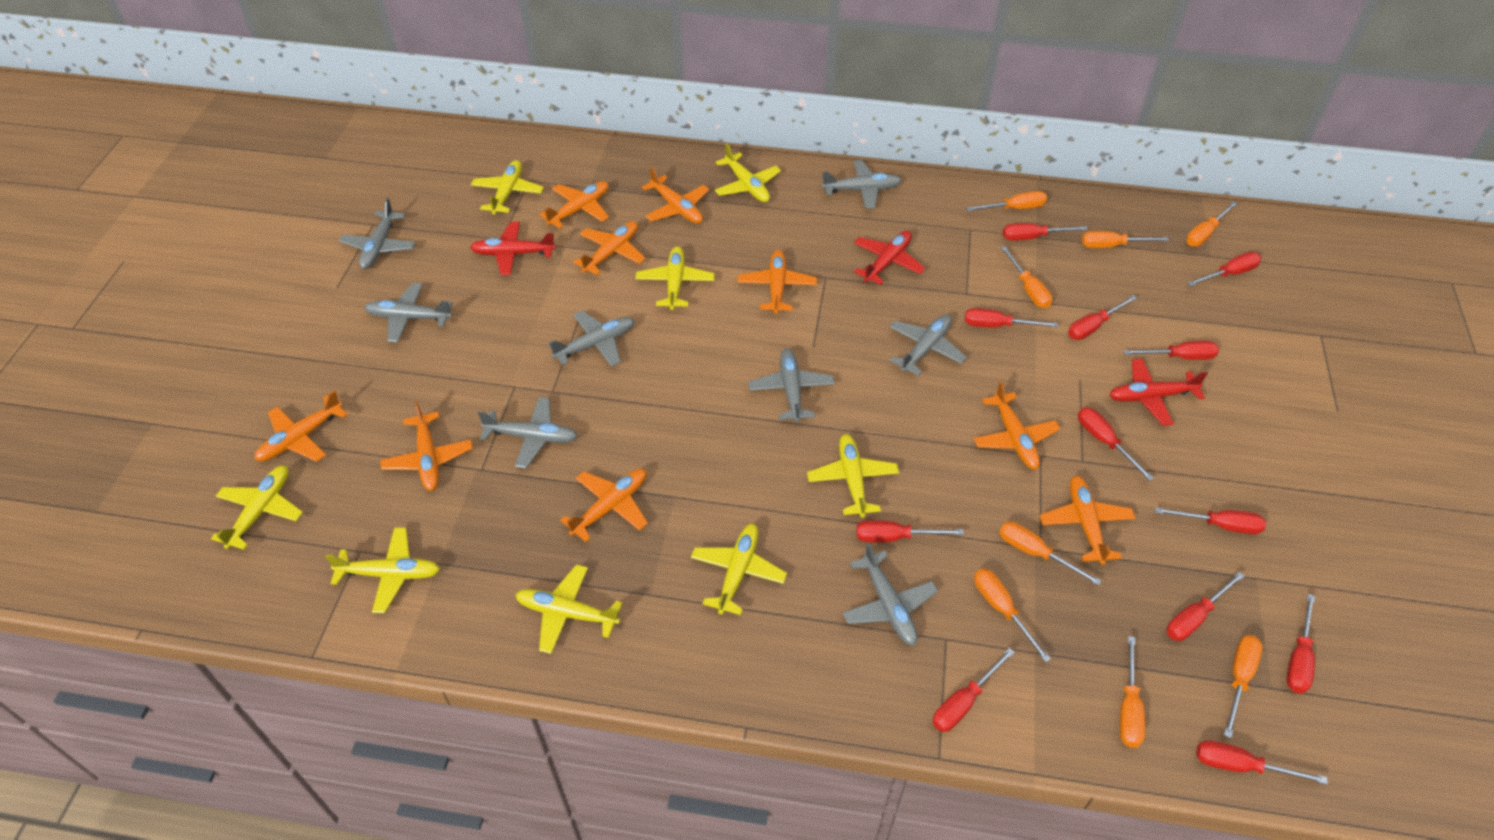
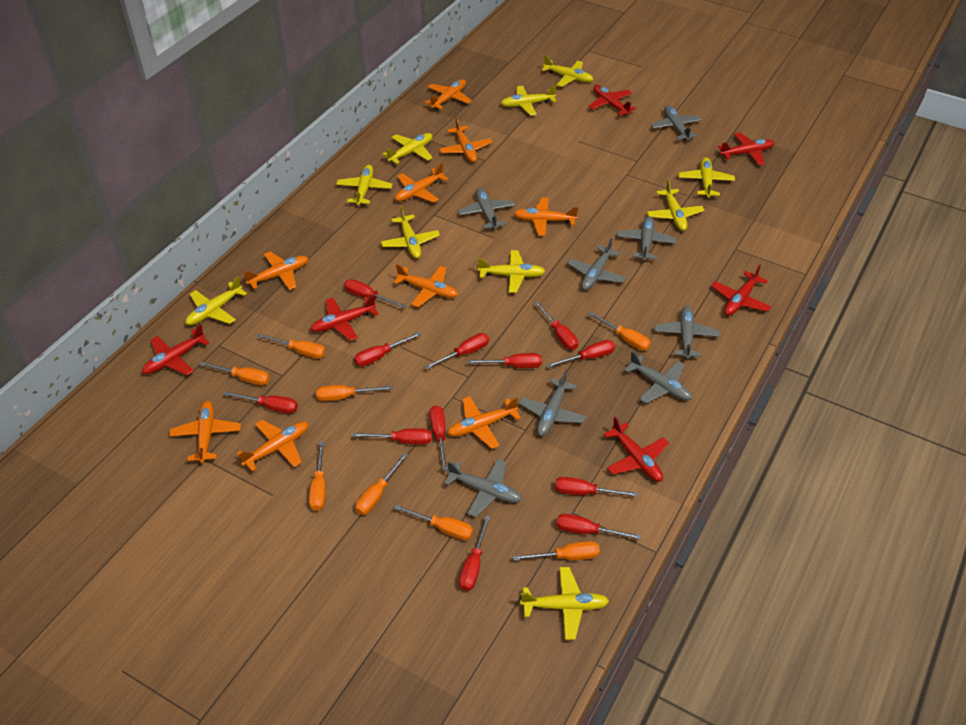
red plane: 3 -> 6
yellow plane: 8 -> 10

